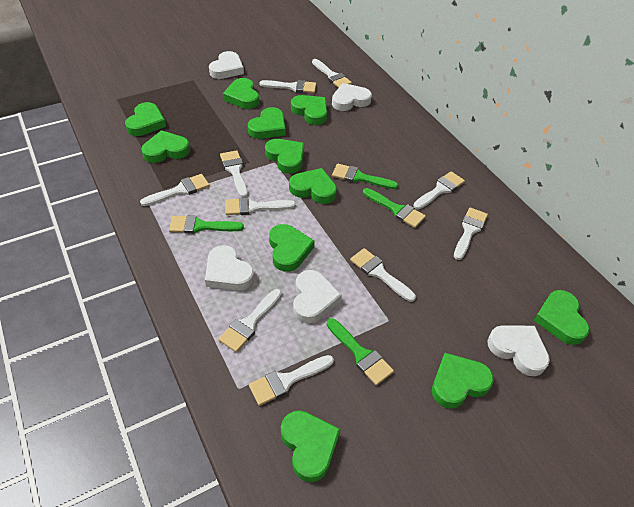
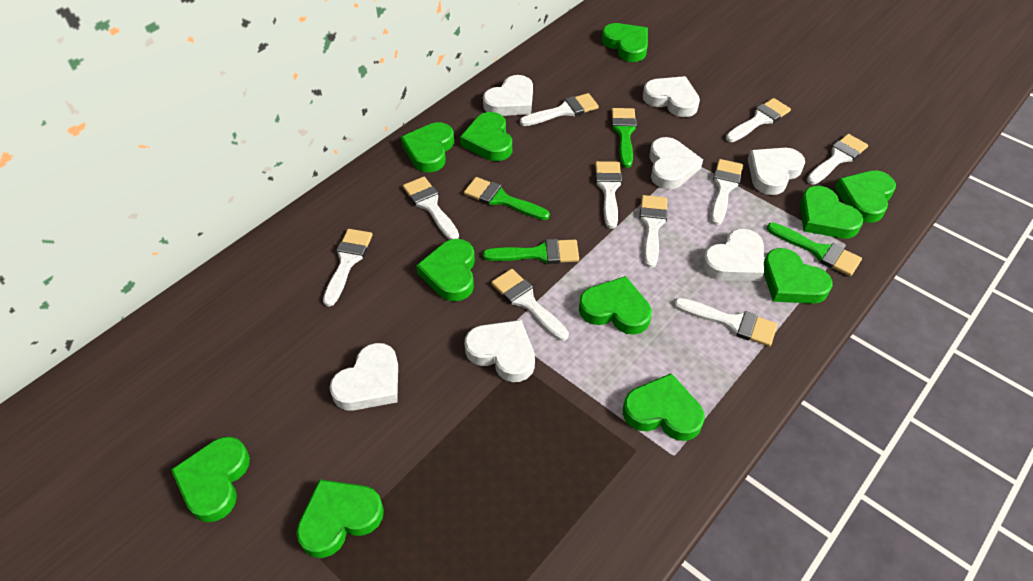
white heart: 5 -> 7

